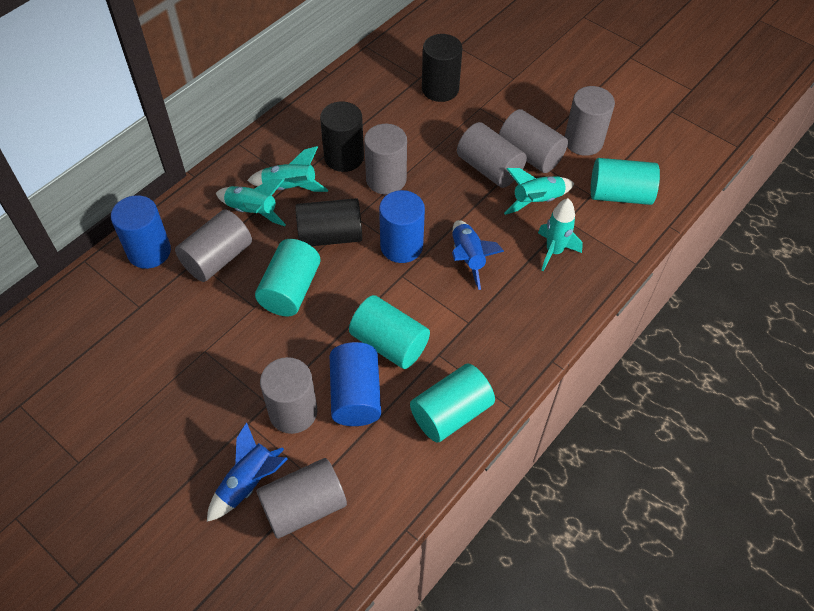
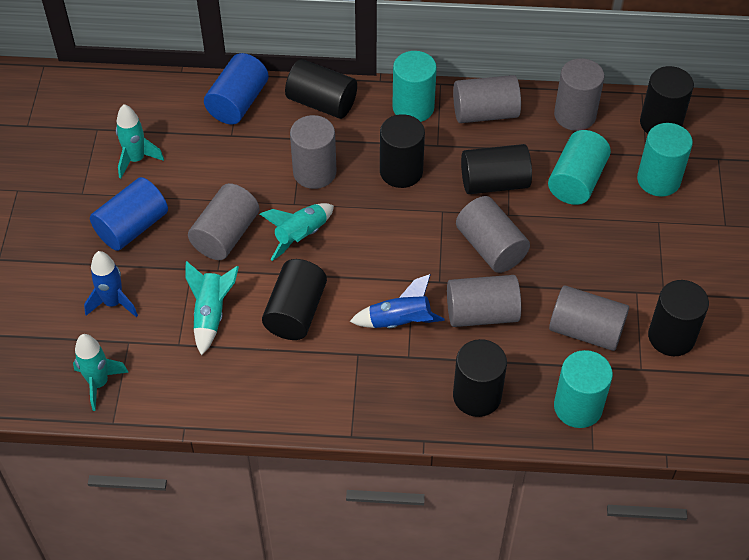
black cylinder: 3 -> 7
blue cylinder: 3 -> 2

